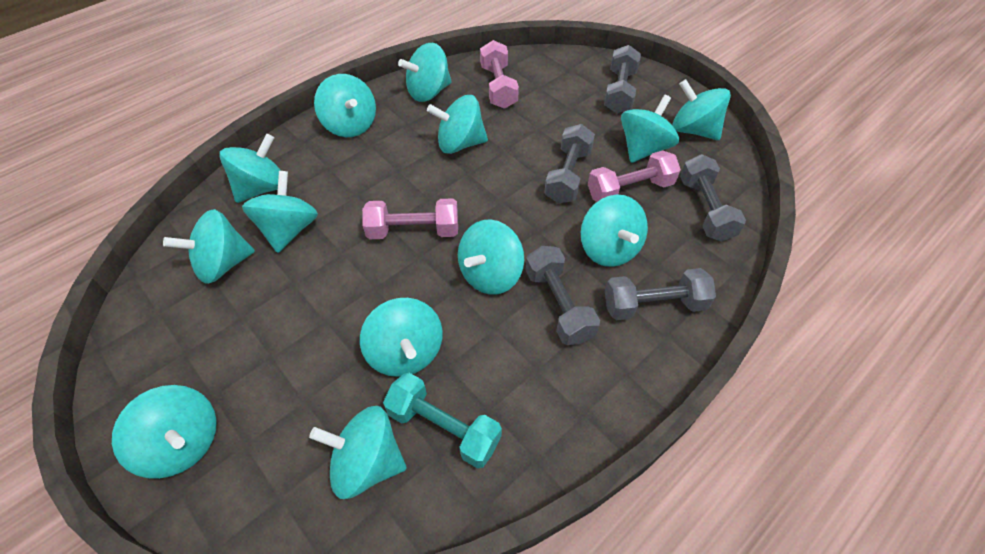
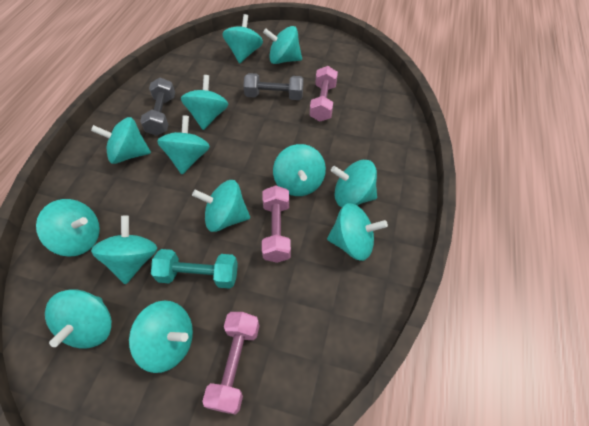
grey dumbbell: 5 -> 2

